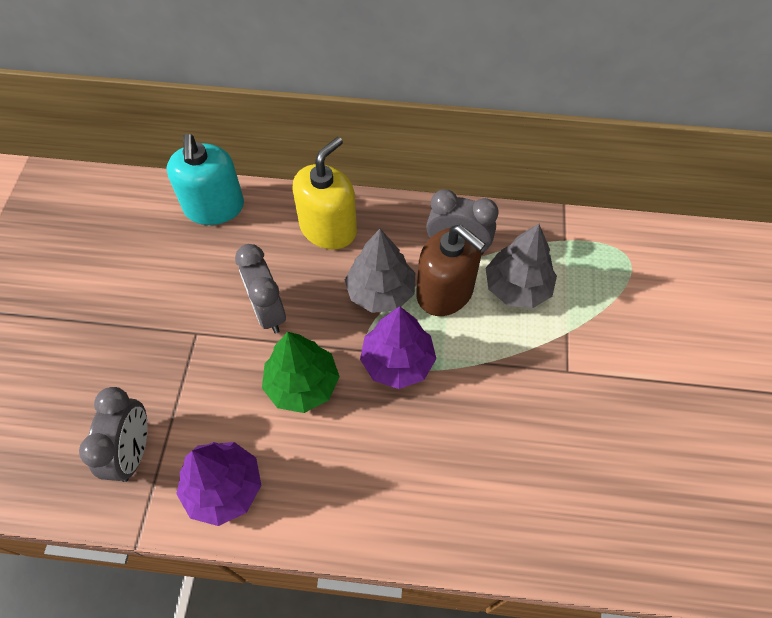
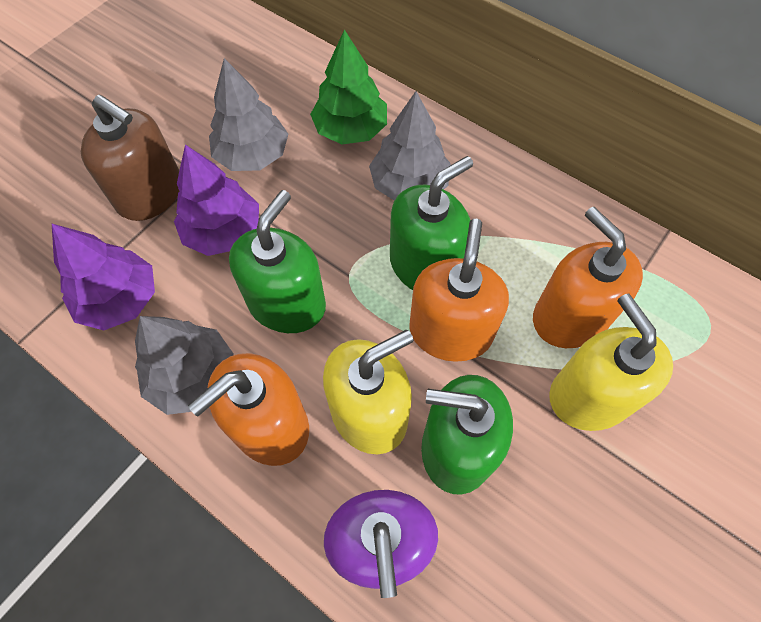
green soap dispenser: 0 -> 3
grey clock: 3 -> 0
grey tree: 2 -> 3
orange soap dispenser: 0 -> 3
purple soap dispenser: 0 -> 1
turquoise soap dispenser: 1 -> 0
yellow soap dispenser: 1 -> 2

